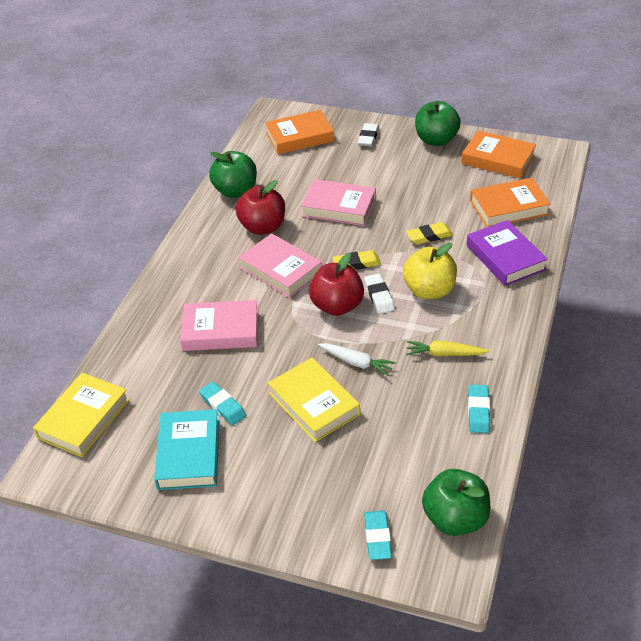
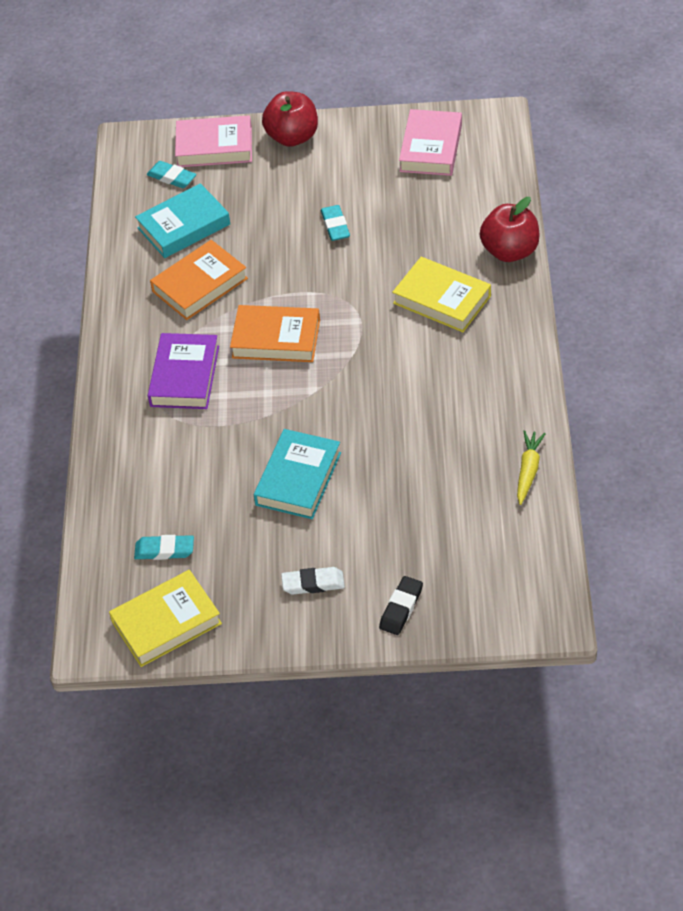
black eraser: 0 -> 1
green apple: 3 -> 0
orange book: 3 -> 2
pink book: 3 -> 2
turquoise book: 1 -> 2
white carrot: 1 -> 0
white eraser: 2 -> 1
yellow apple: 1 -> 0
yellow eraser: 2 -> 0

